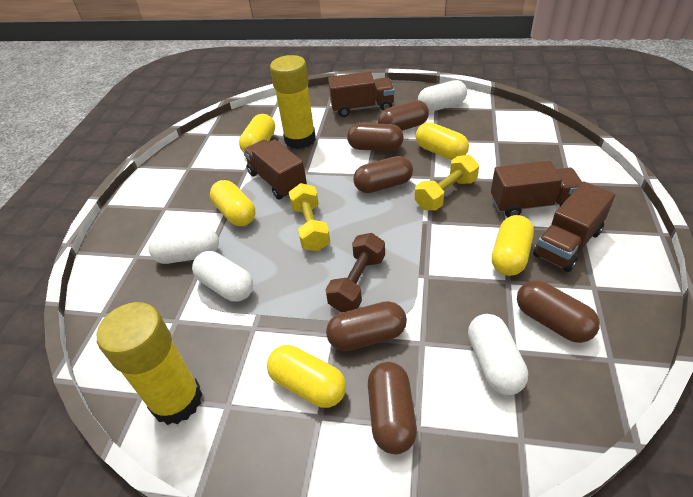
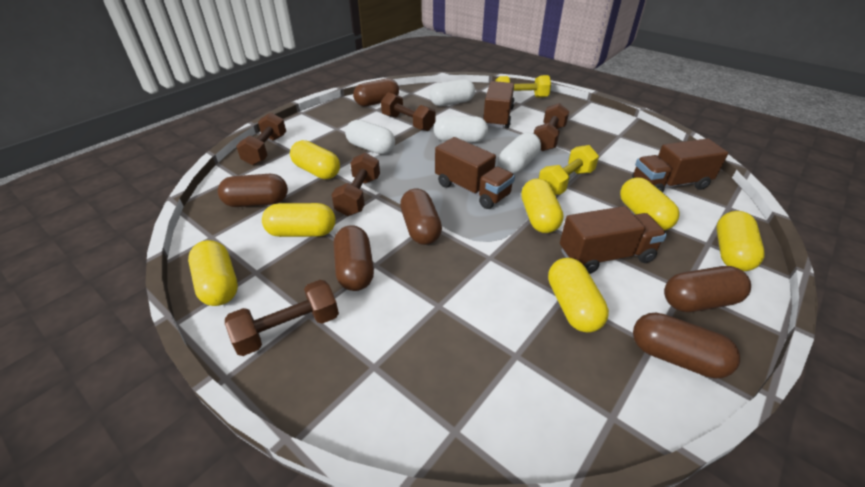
brown dumbbell: 1 -> 5
yellow capsule: 5 -> 7
yellow glue stick: 2 -> 0

